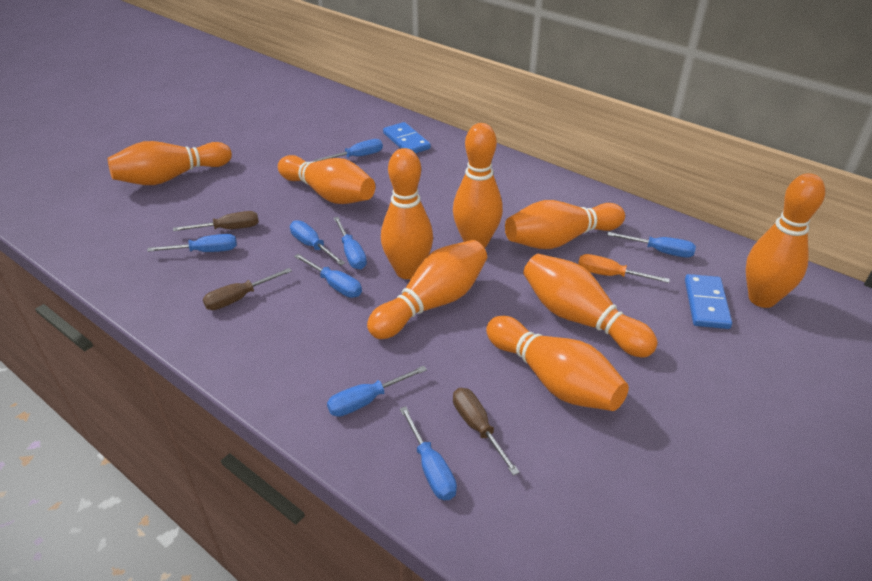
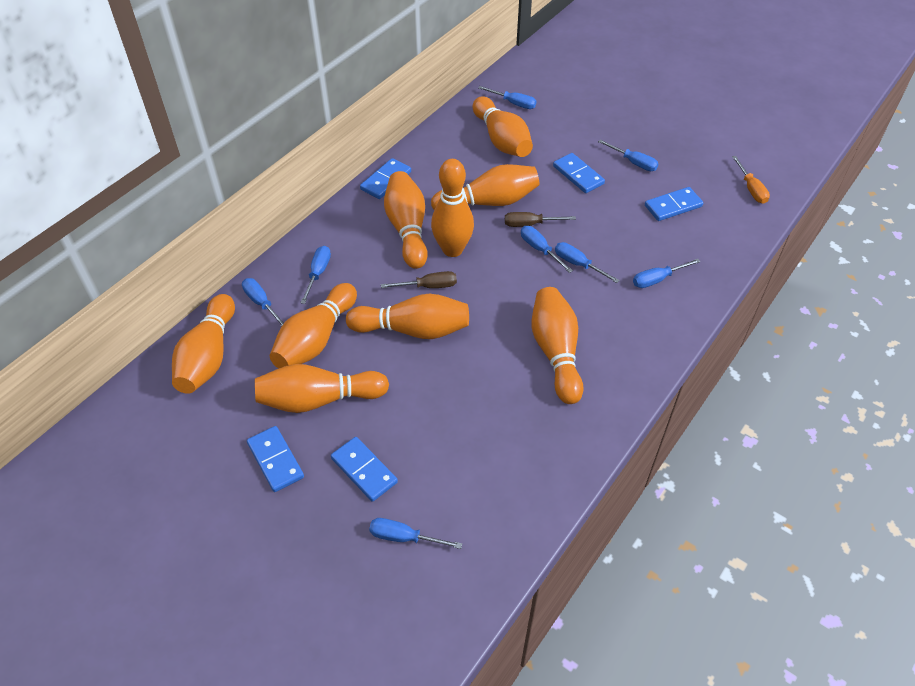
blue domino: 2 -> 5
brown screwdriver: 3 -> 2

